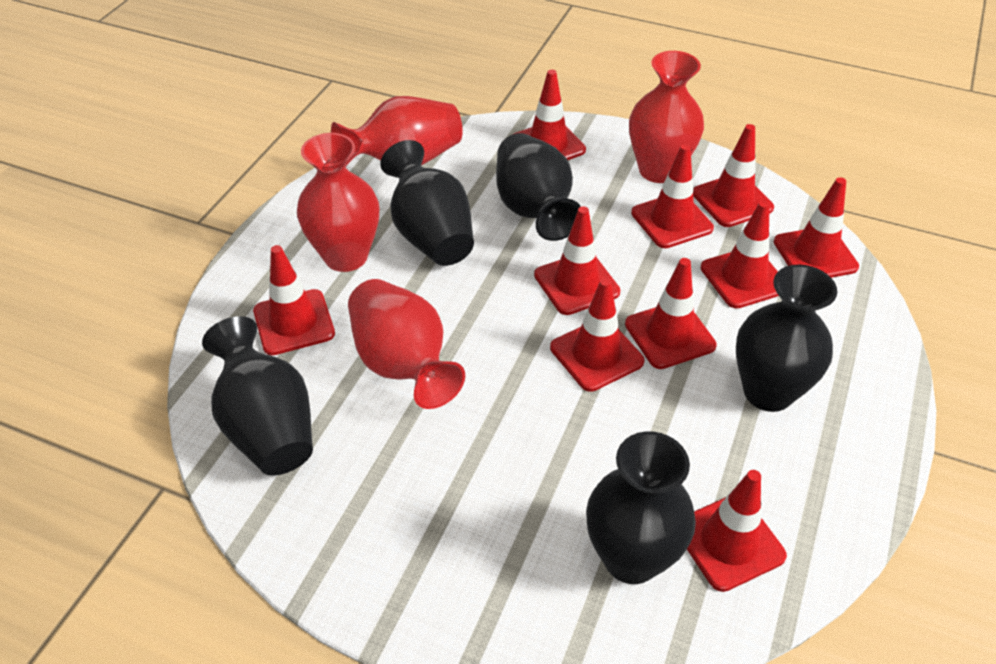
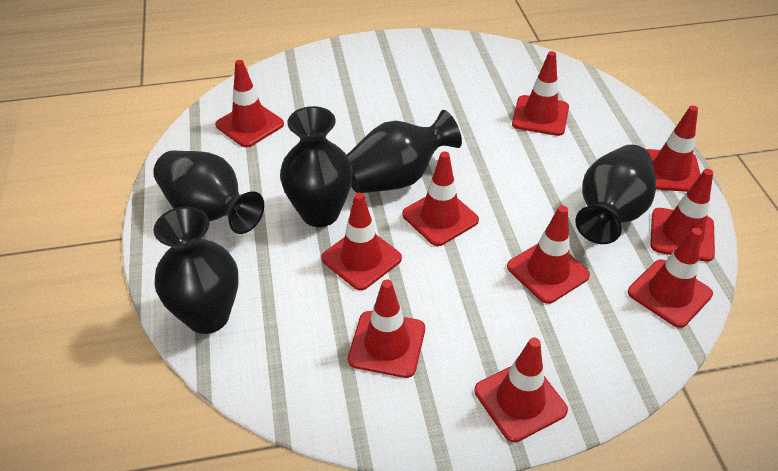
red vase: 4 -> 0

